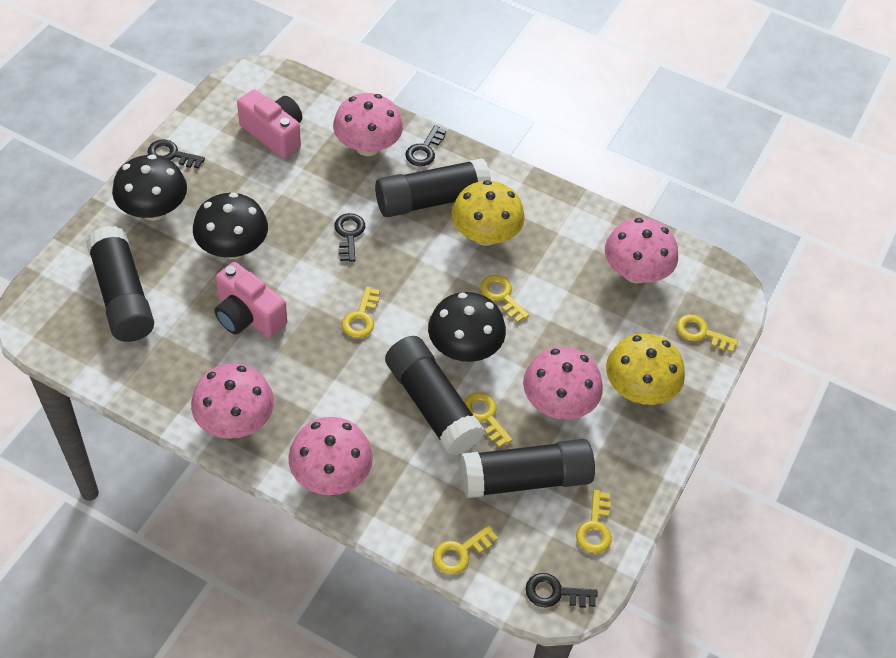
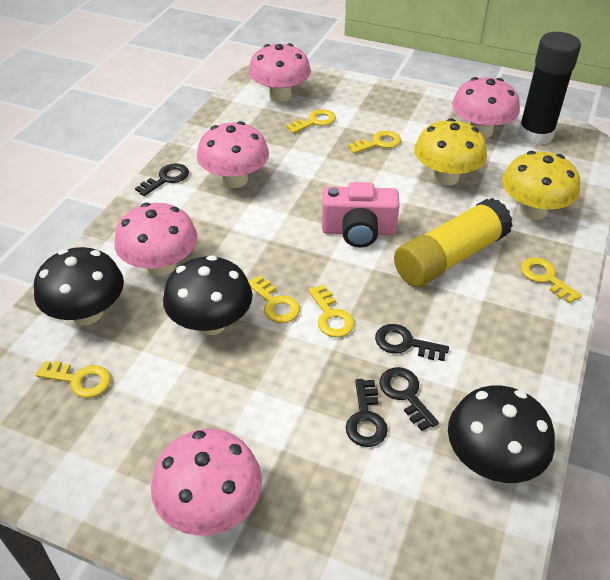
black glue stick: 4 -> 1
pink camera: 2 -> 1
yellow glue stick: 0 -> 1

